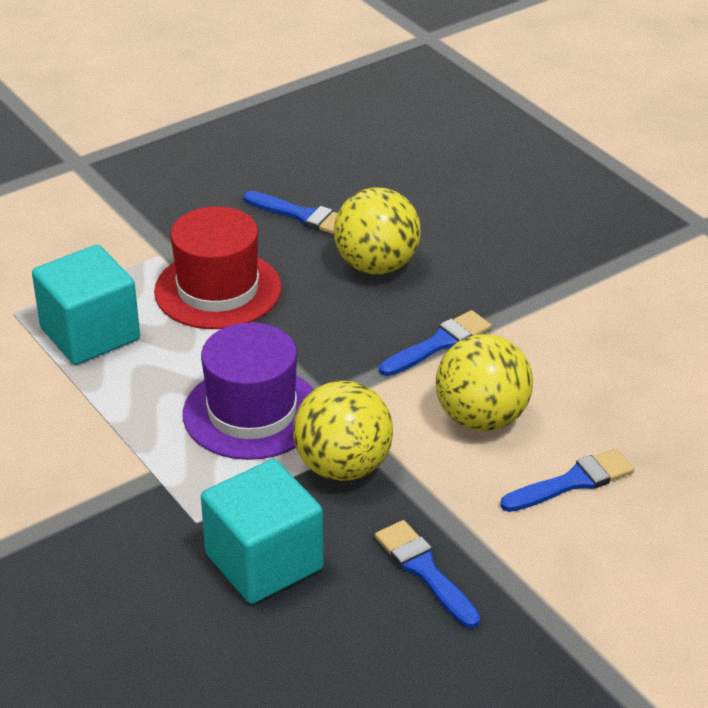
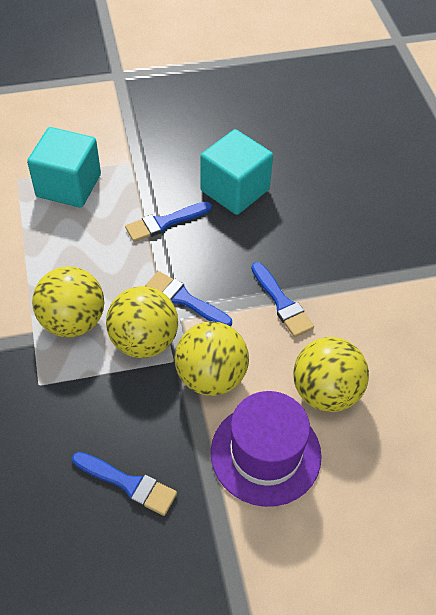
red hat: 1 -> 0
yellow ball: 3 -> 4

